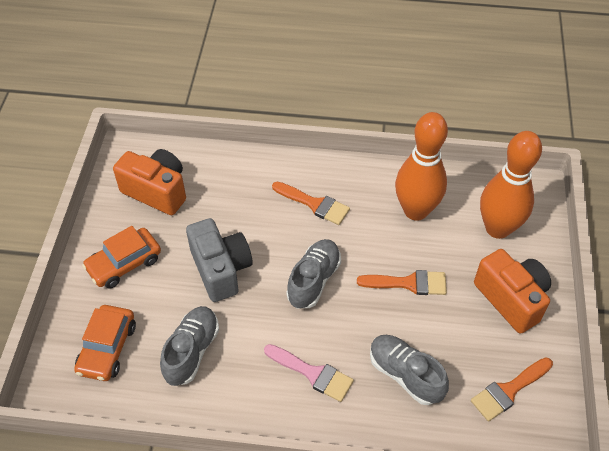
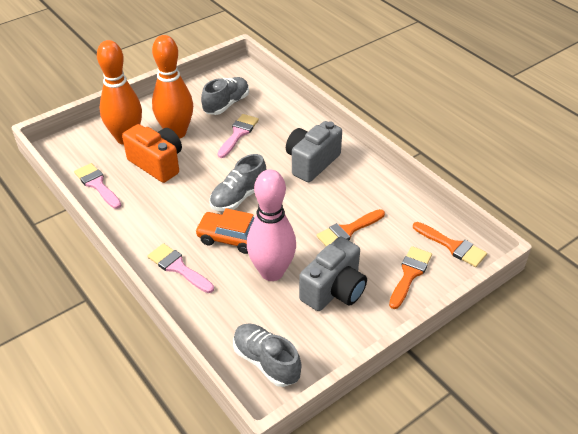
grey camera: 1 -> 2
orange camera: 2 -> 1
orange car: 2 -> 1
pink bowling pin: 0 -> 1
pink brush: 1 -> 3

